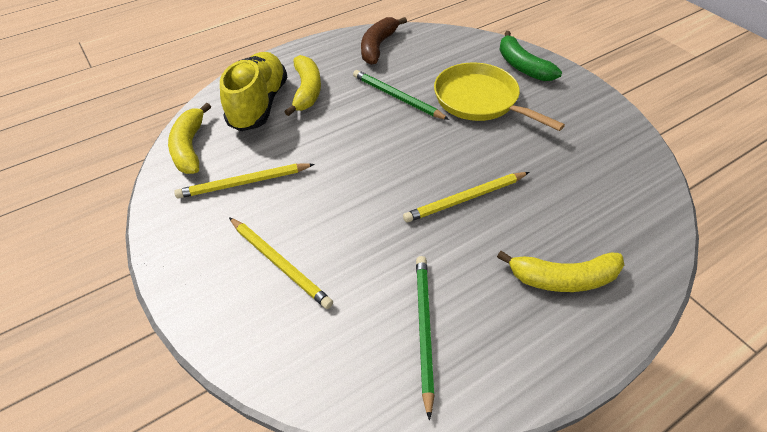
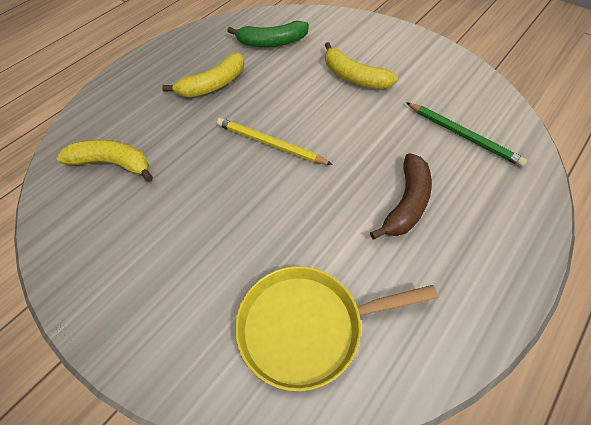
green pencil: 2 -> 1
yellow pencil: 3 -> 1
yellow shoe: 1 -> 0

